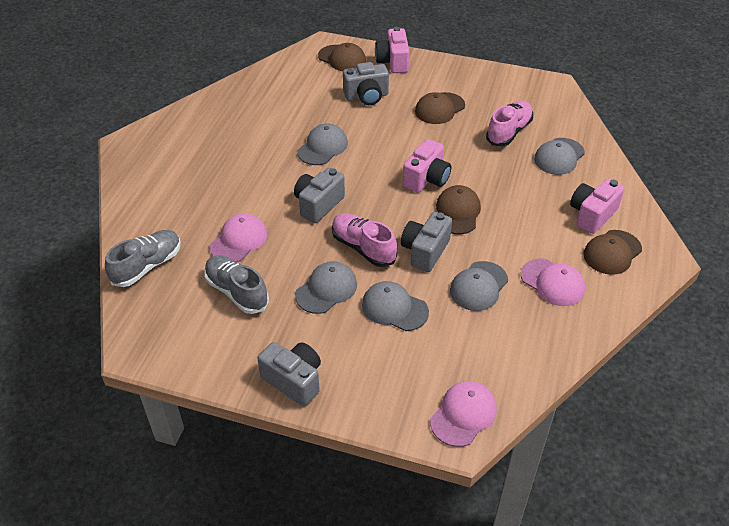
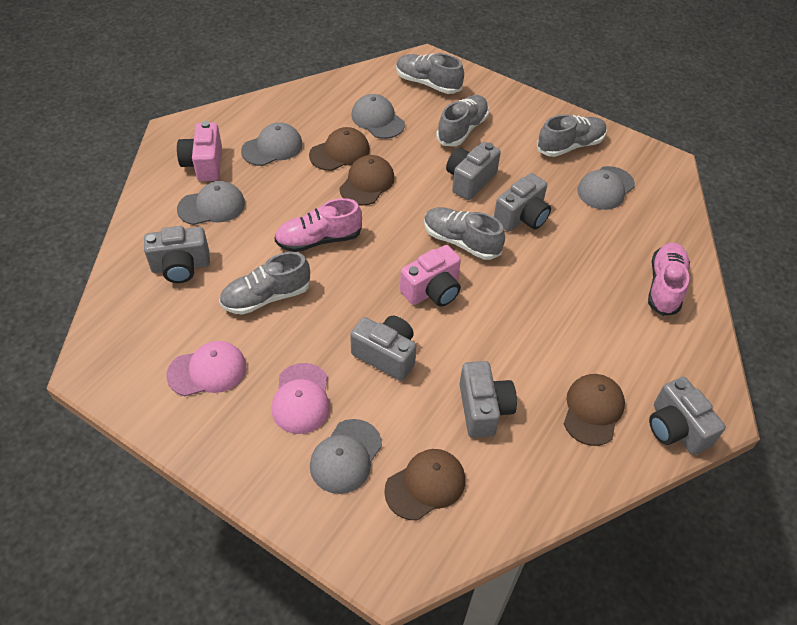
grey camera: 4 -> 6
grey shoe: 2 -> 5
pink camera: 3 -> 2
pink cap: 3 -> 2

